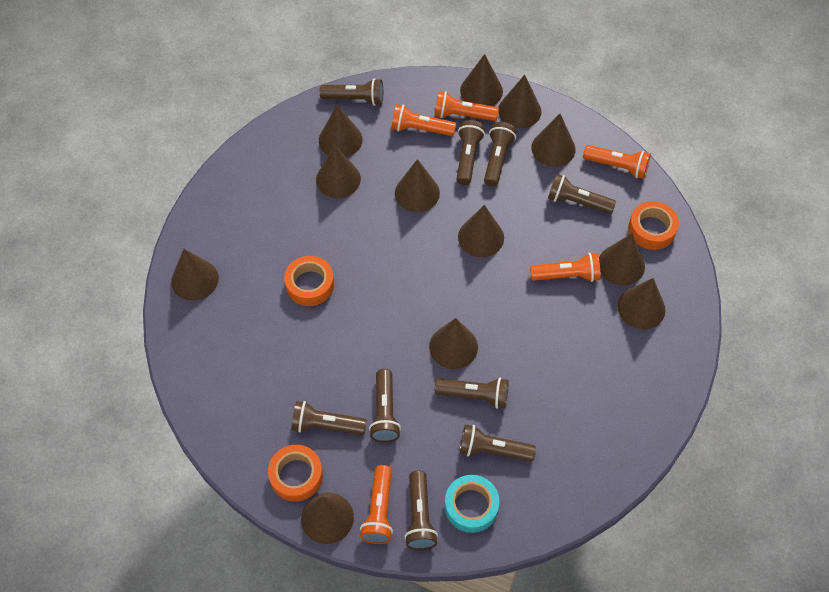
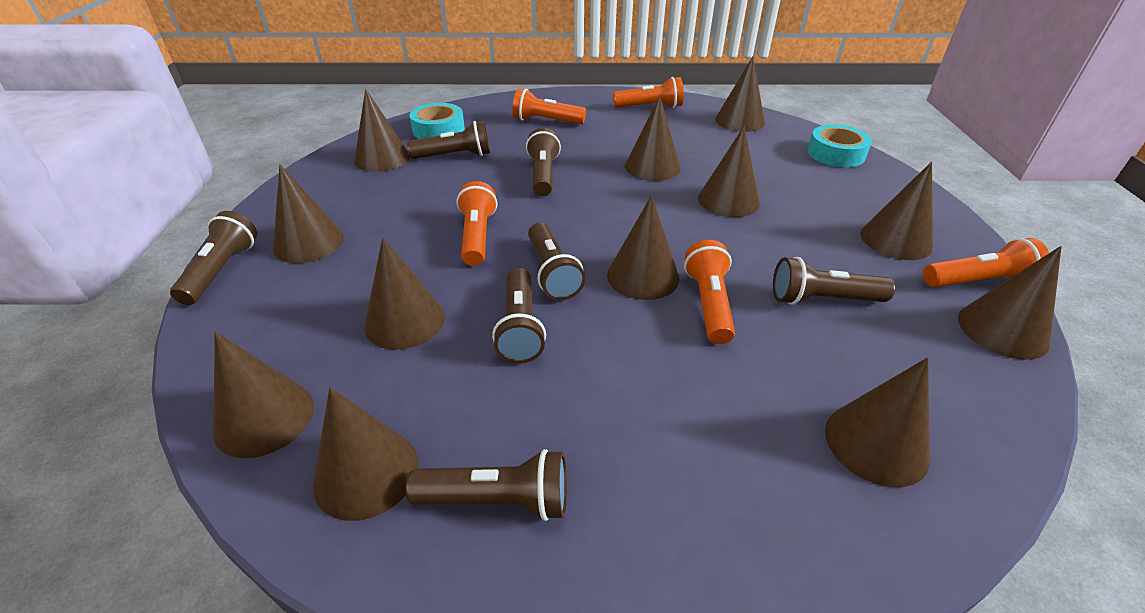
brown flashlight: 9 -> 7
orange tape: 3 -> 0
turquoise tape: 1 -> 2

